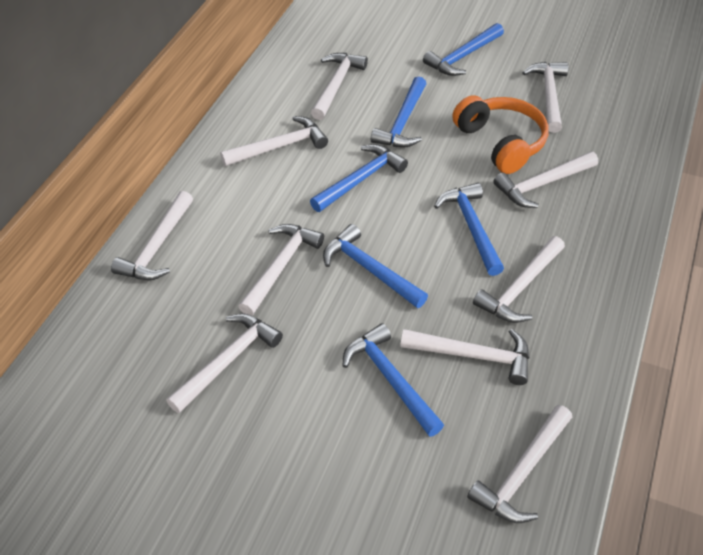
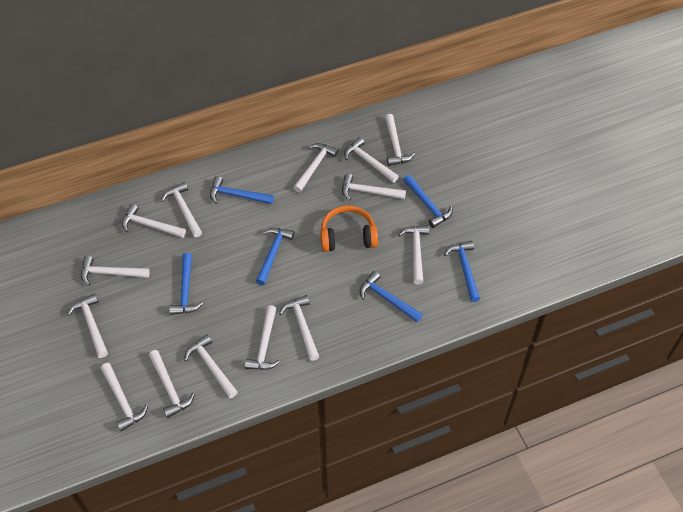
white hammer: 10 -> 14

